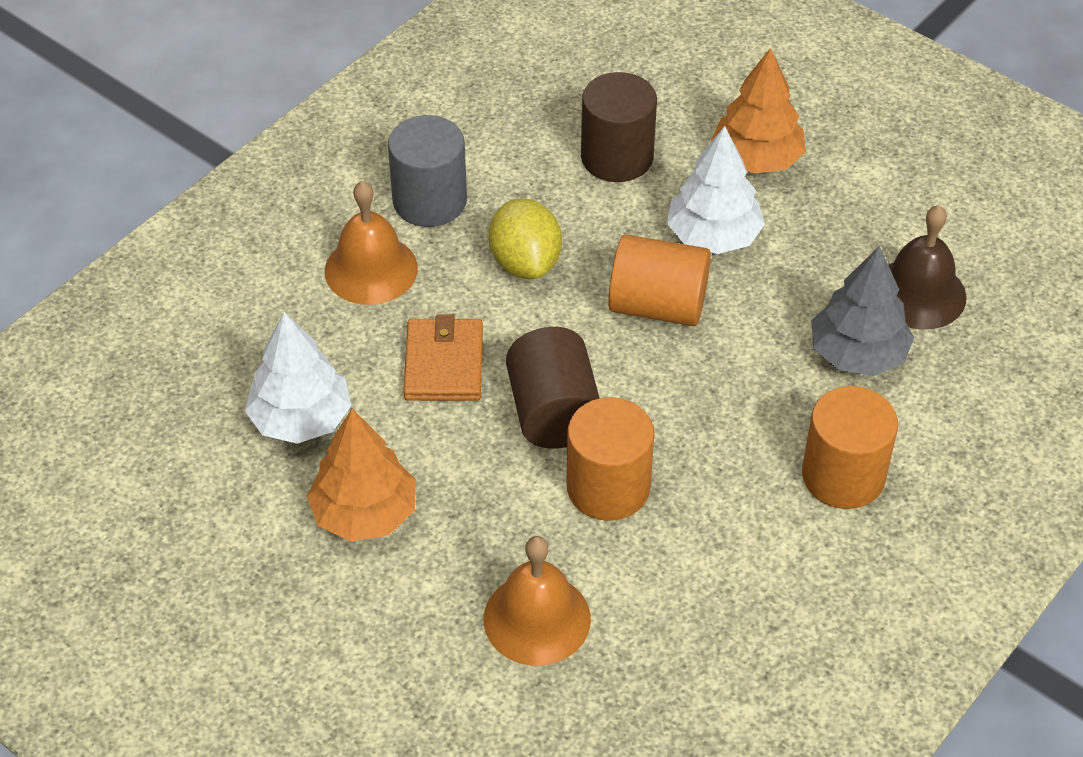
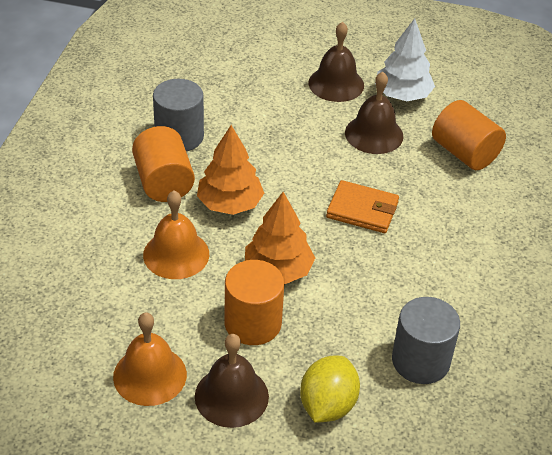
brown bell: 1 -> 3
brown cylinder: 2 -> 0
grey cylinder: 1 -> 2
grey tree: 1 -> 0
white tree: 2 -> 1

